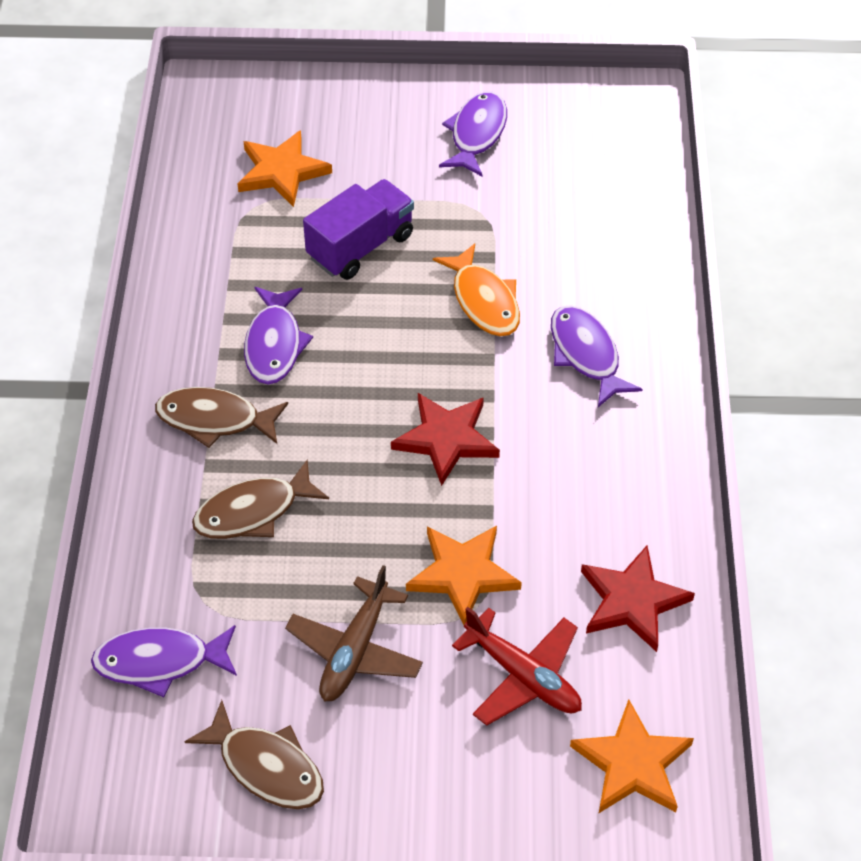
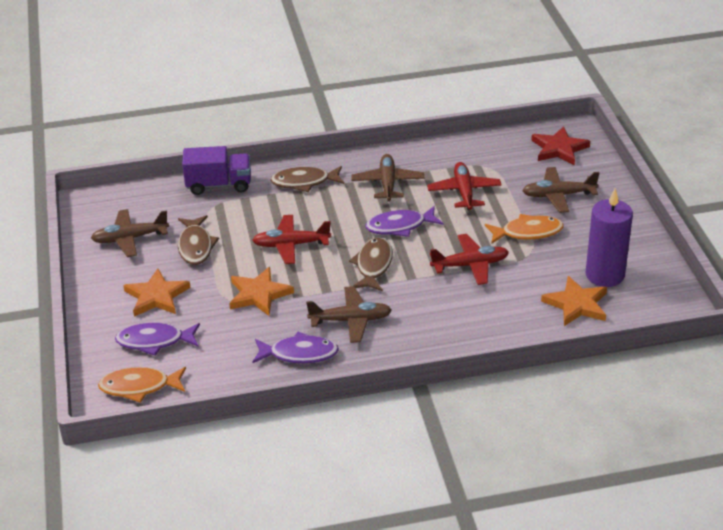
brown plane: 1 -> 4
orange fish: 1 -> 2
purple candle: 0 -> 1
purple fish: 4 -> 3
red plane: 1 -> 3
red star: 2 -> 1

